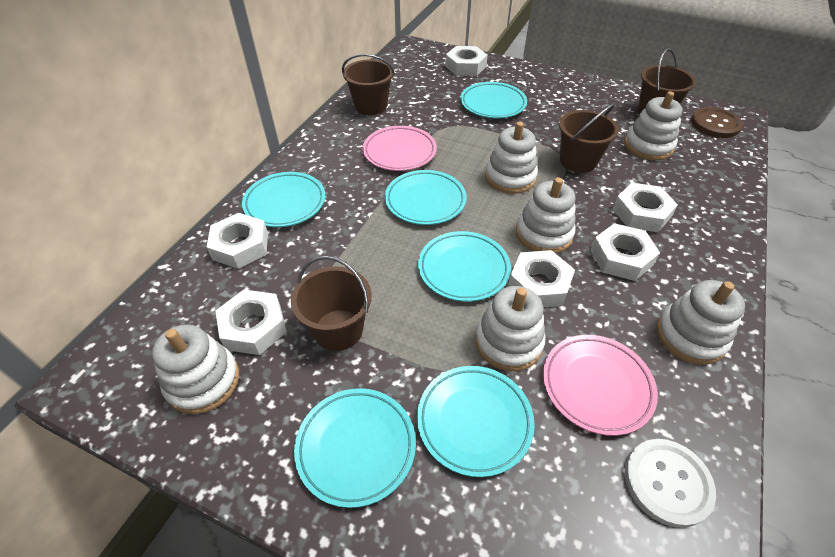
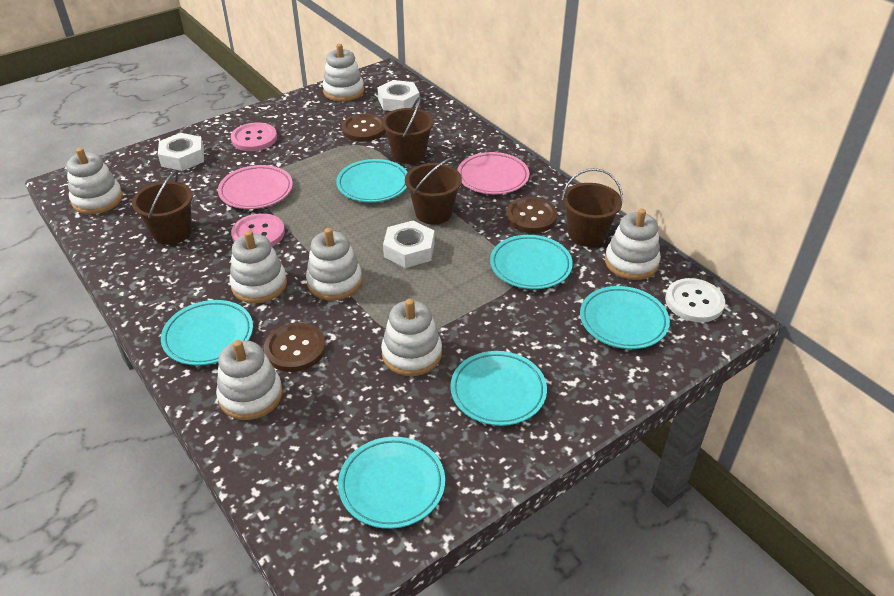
brown button: 1 -> 3
pink button: 0 -> 2
white nut: 6 -> 3
white stacking toy: 6 -> 7

